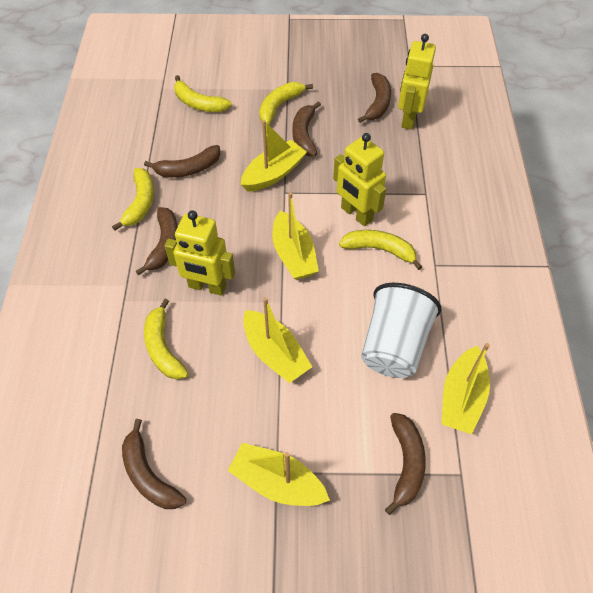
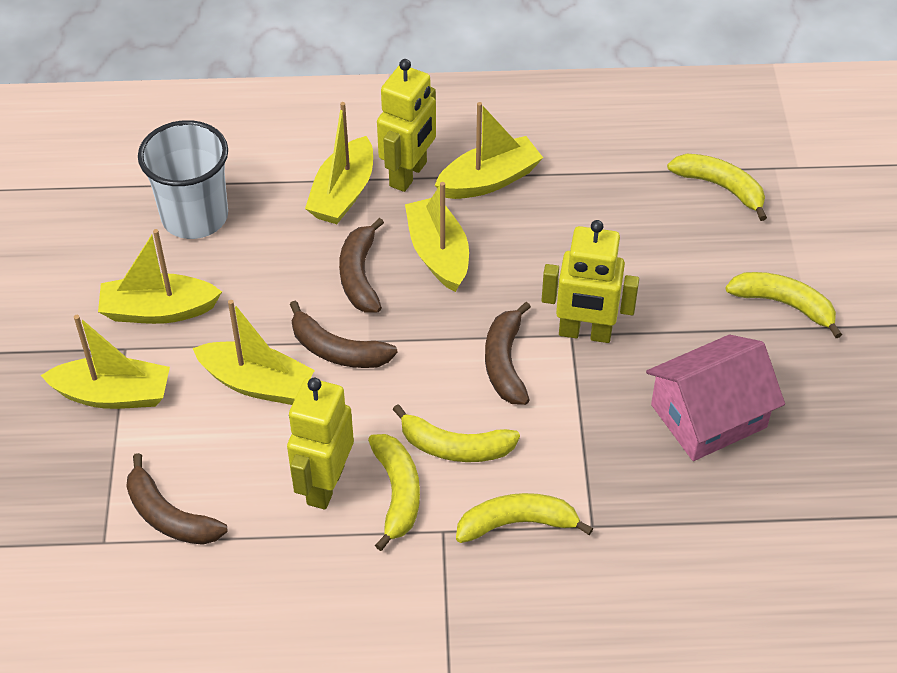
brown banana: 6 -> 4
pink house: 0 -> 1
yellow boat: 5 -> 6

